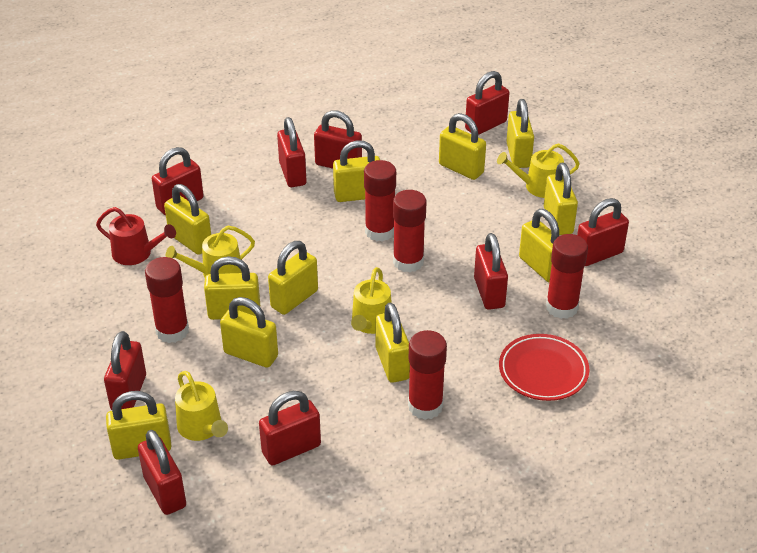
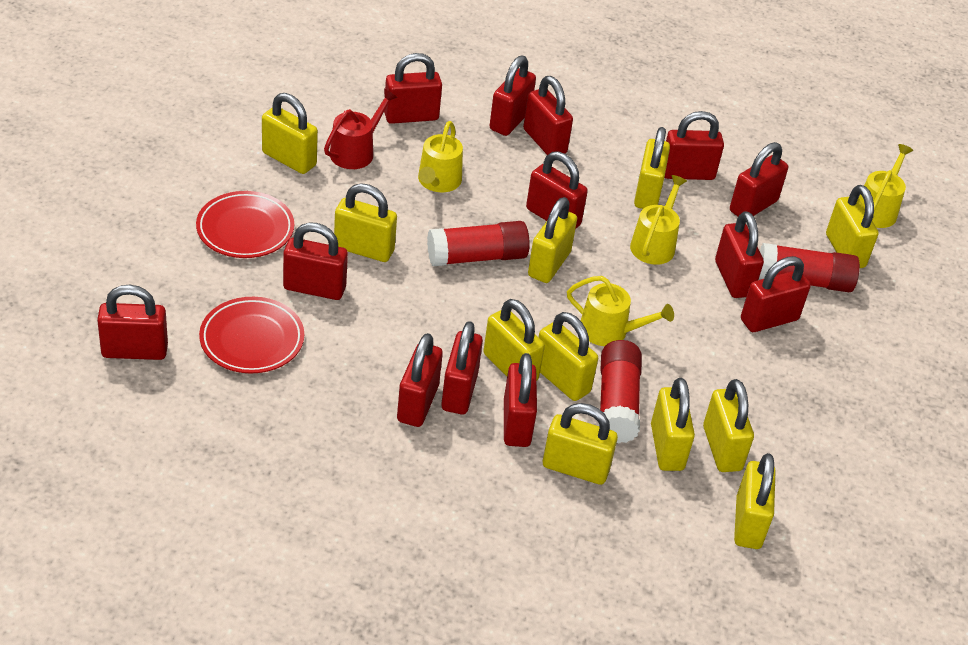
red glue stick: 5 -> 3
red padlock: 9 -> 13
red plate: 1 -> 2

